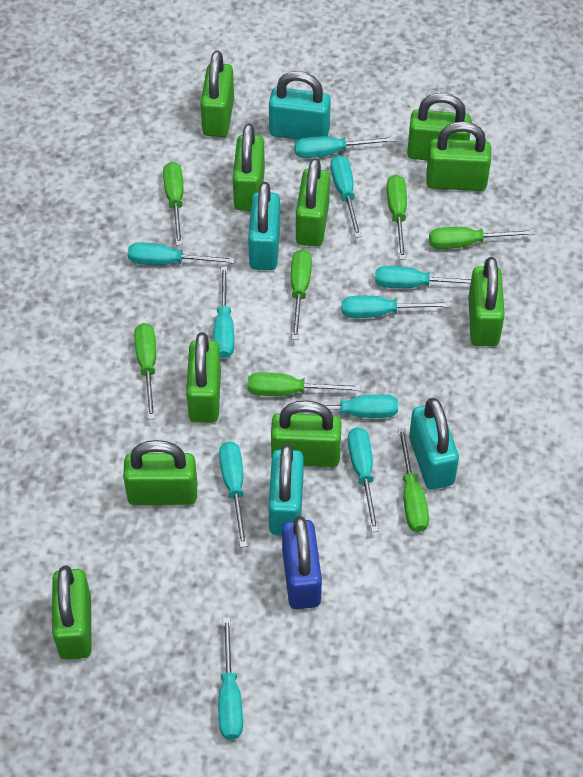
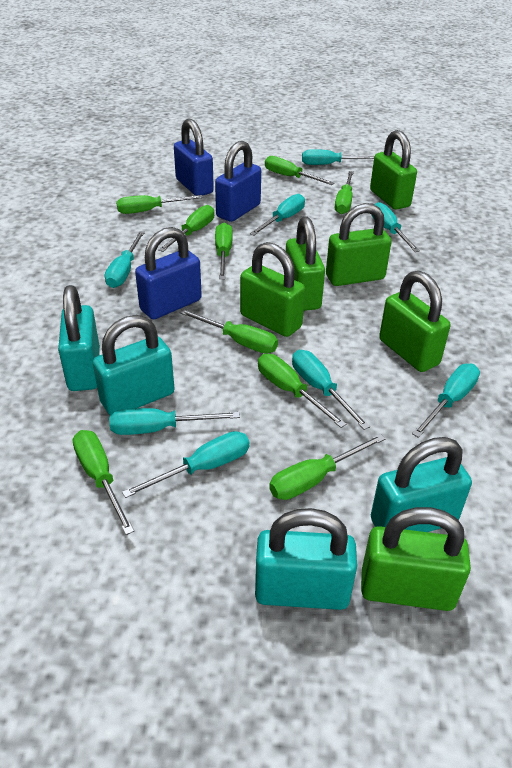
blue padlock: 1 -> 3
green padlock: 10 -> 6
green screwdriver: 7 -> 9
turquoise screwdriver: 10 -> 8

